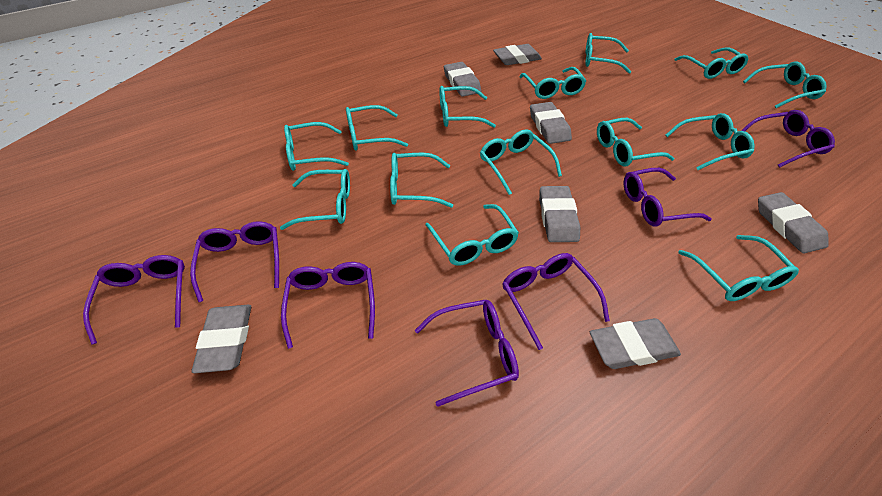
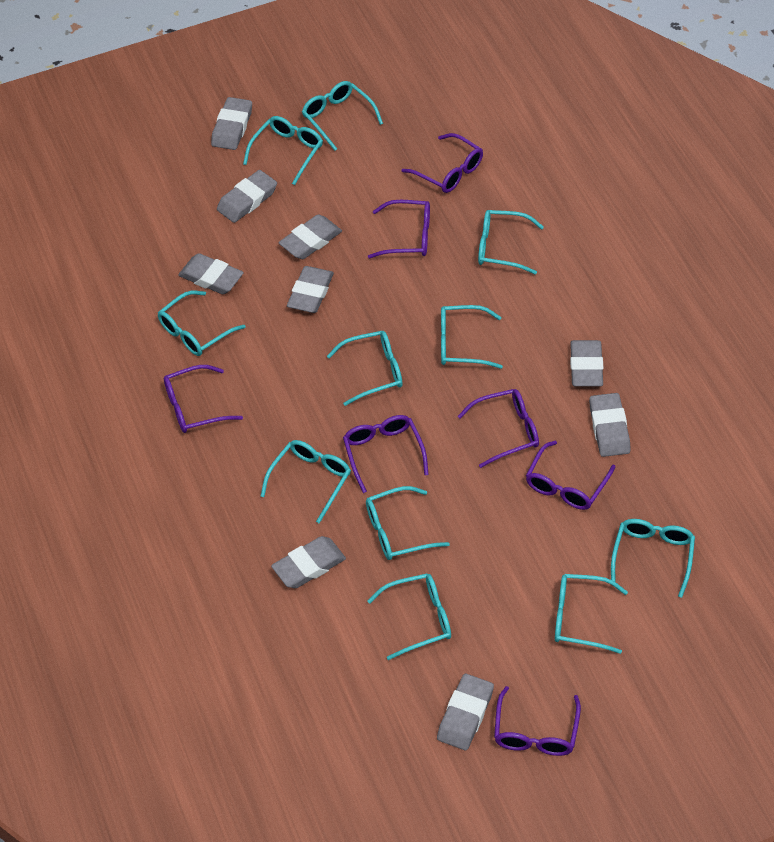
grey eraser: 7 -> 9
turquoise glasses: 14 -> 11

